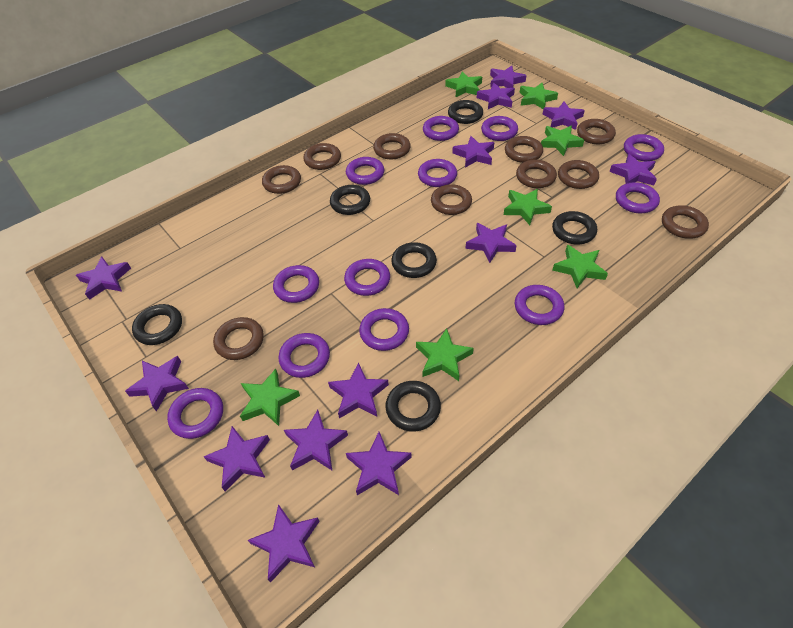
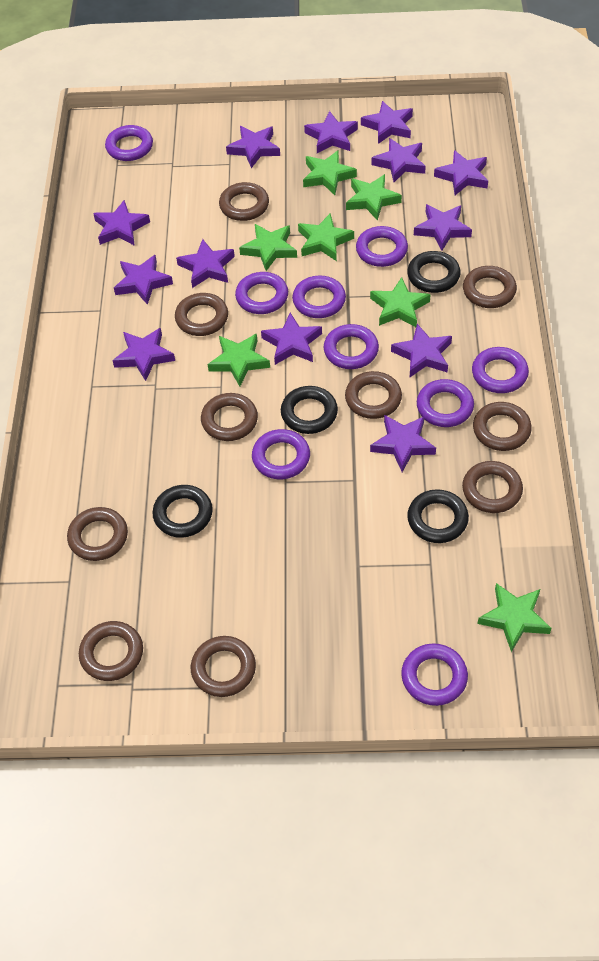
black ring: 6 -> 4
purple ring: 12 -> 9

